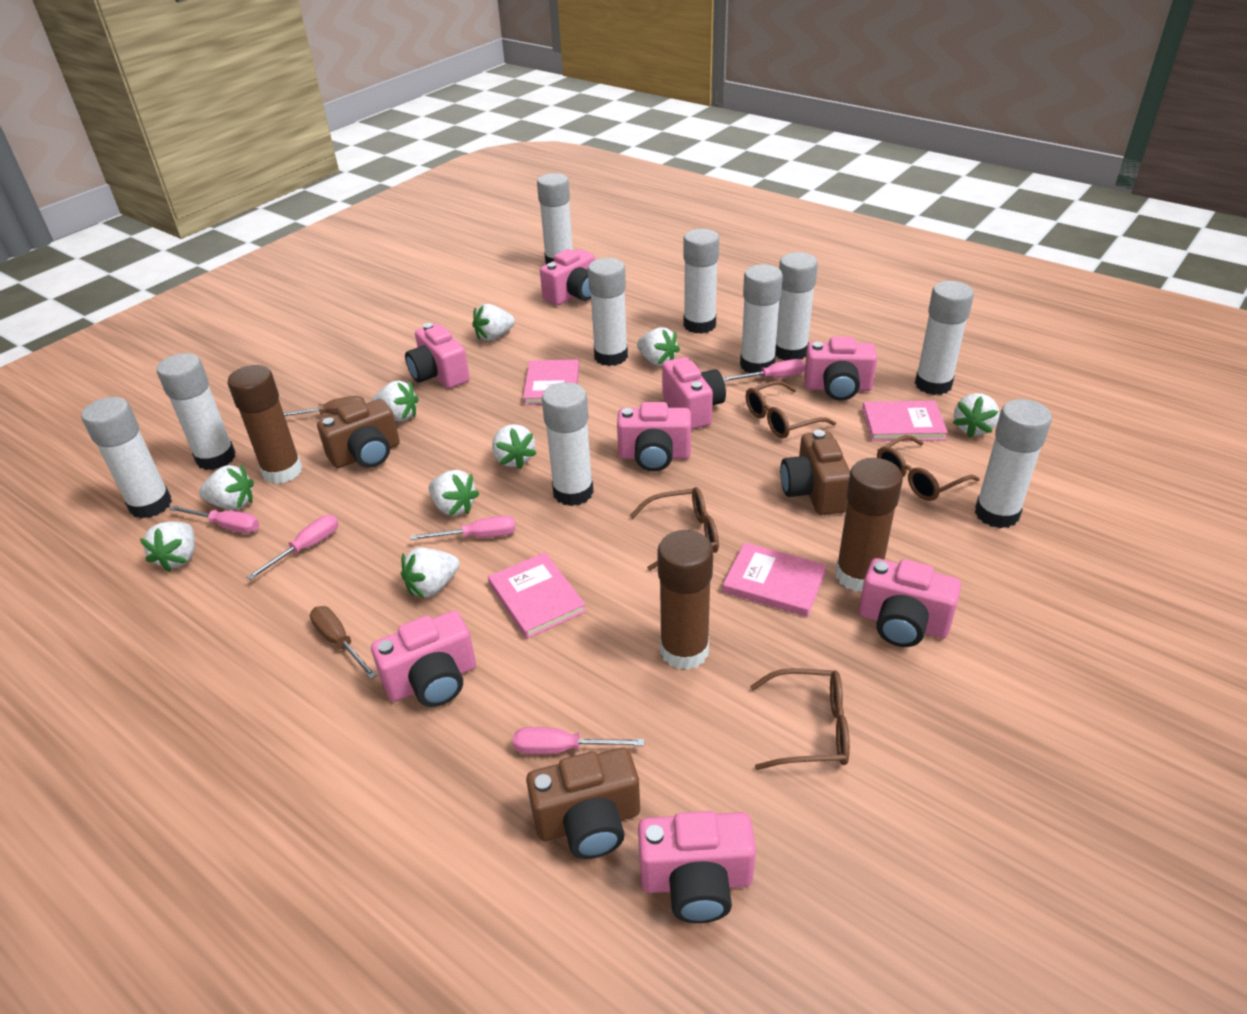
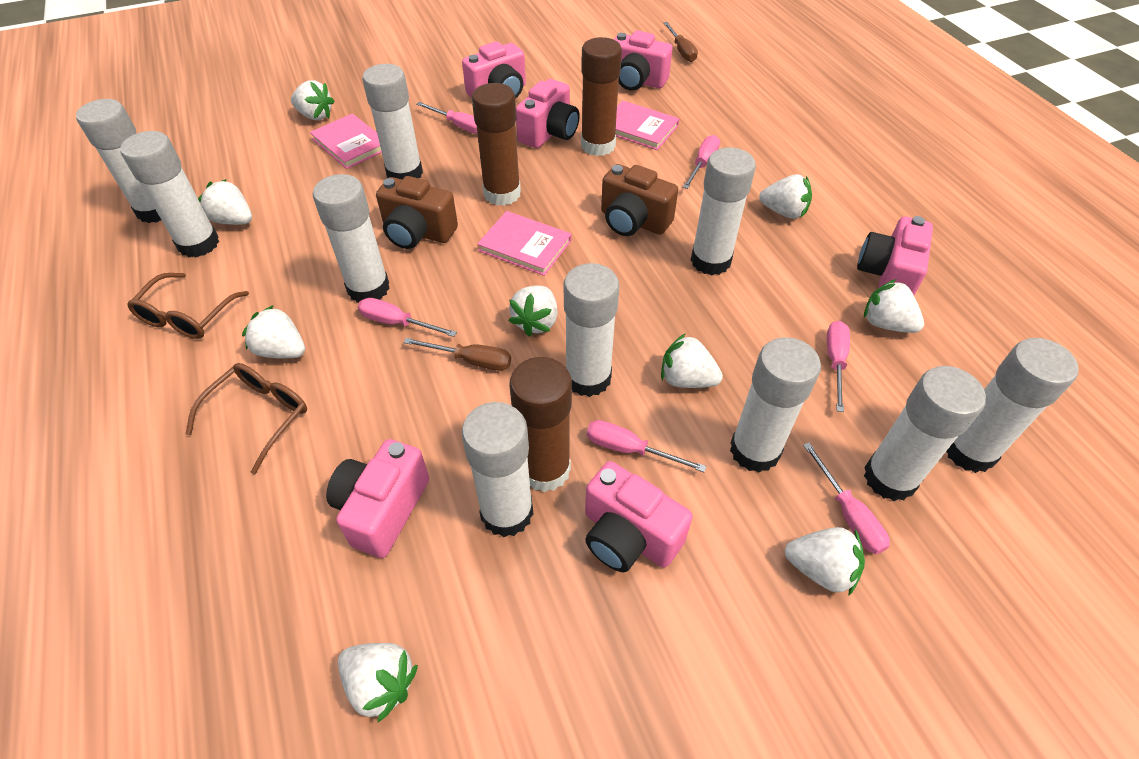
brown camera: 3 -> 2
brown glasses: 4 -> 2
pink book: 4 -> 3
pink camera: 8 -> 6
pink screwdriver: 5 -> 6

